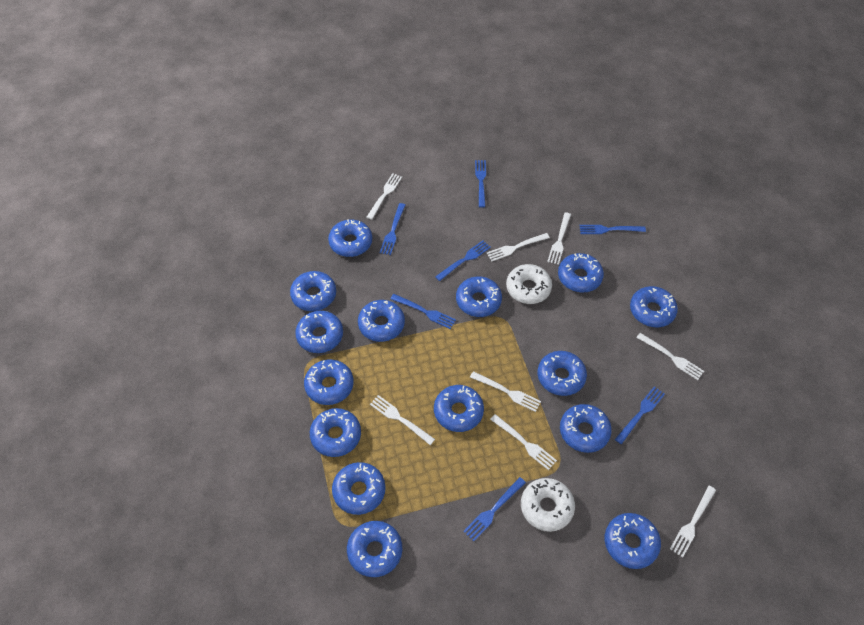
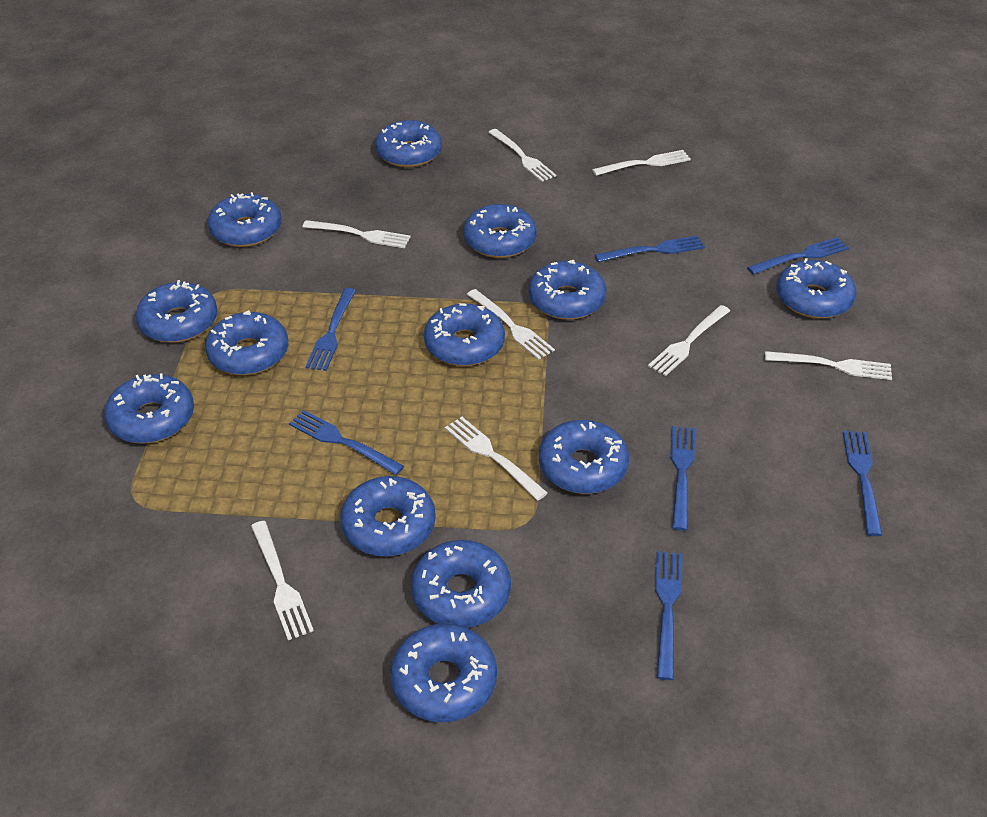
blue donut: 15 -> 13
white donut: 2 -> 0

